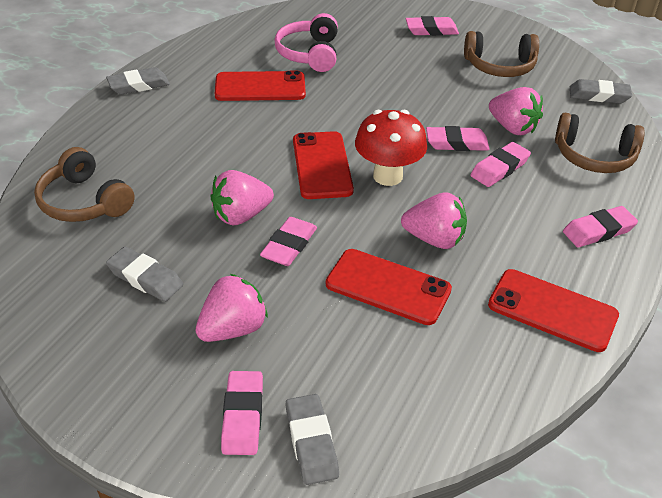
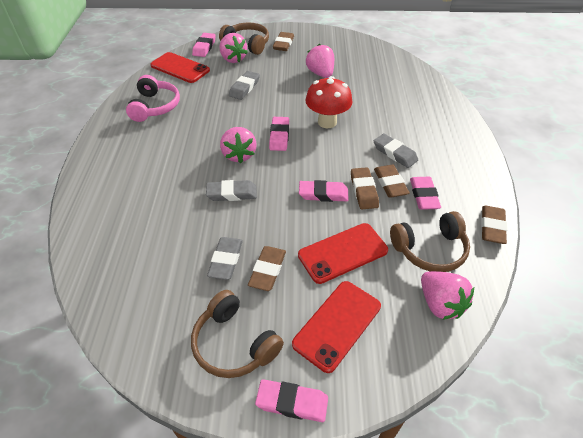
brown eraser: 0 -> 5
pink eraser: 6 -> 5
red phone: 4 -> 3

